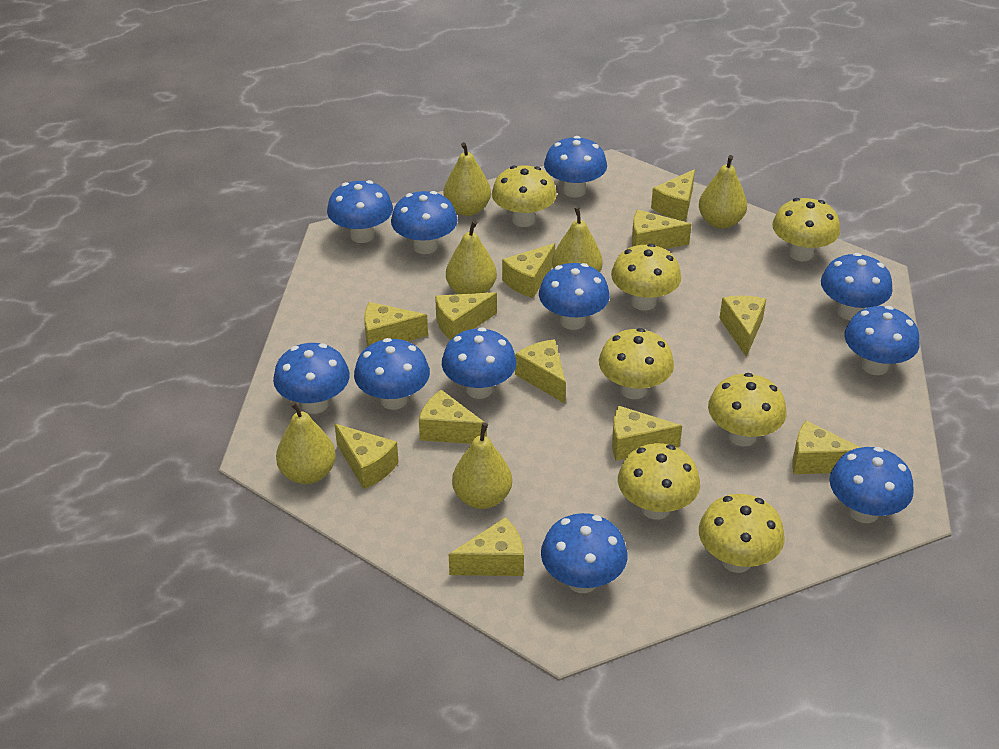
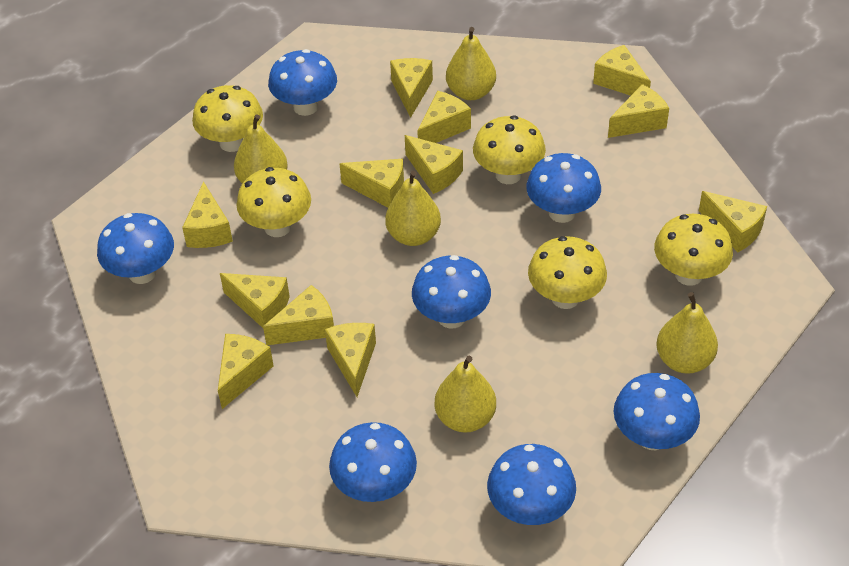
blue mushroom: 11 -> 7
yellow mushroom: 7 -> 5
yellow pear: 6 -> 5

